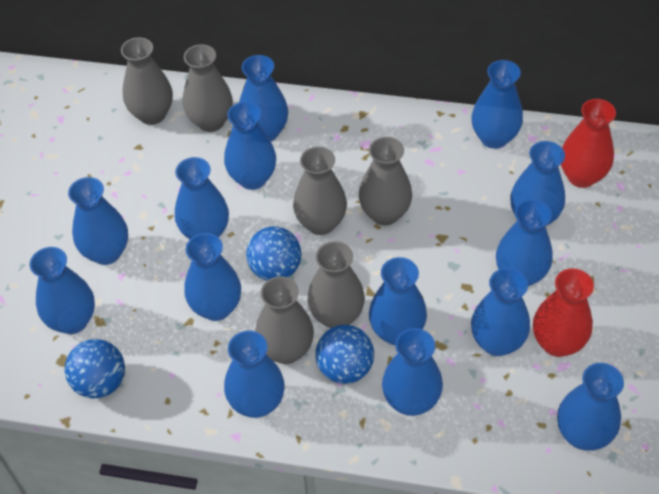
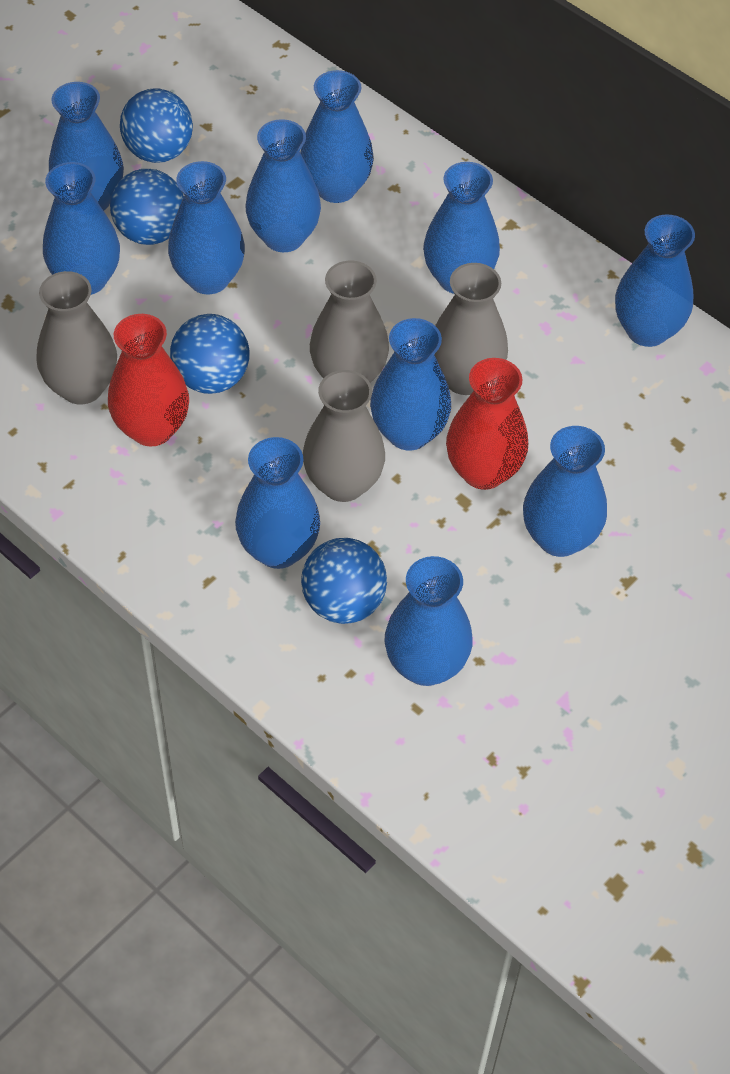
blue ball: 3 -> 4
blue vase: 14 -> 11
grey vase: 6 -> 4

